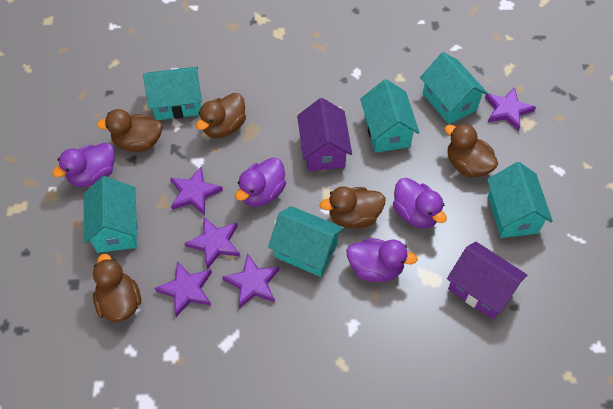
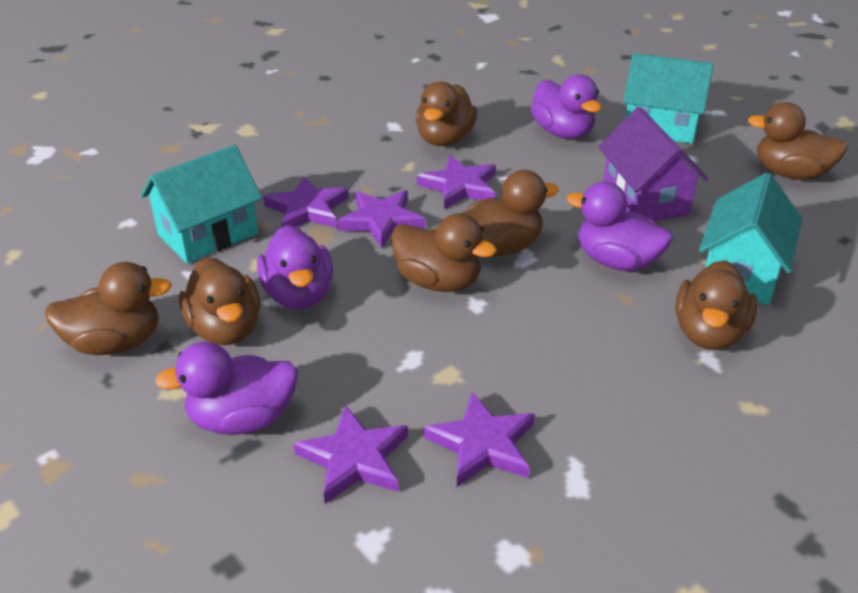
brown duck: 5 -> 7
purple house: 2 -> 1
turquoise house: 6 -> 3

